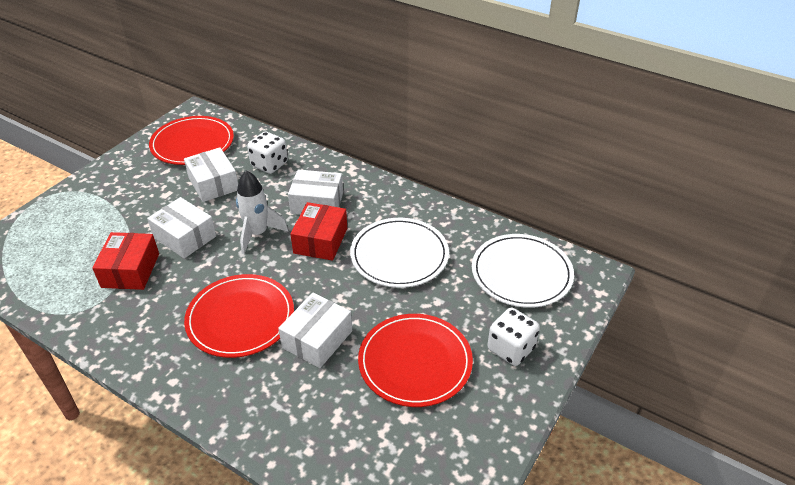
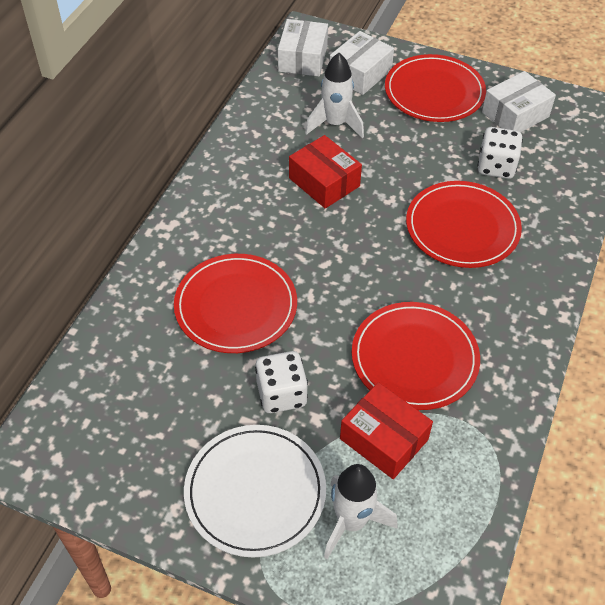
red plate: 3 -> 4
white box: 4 -> 3
white plate: 2 -> 1
white rocket: 1 -> 2

